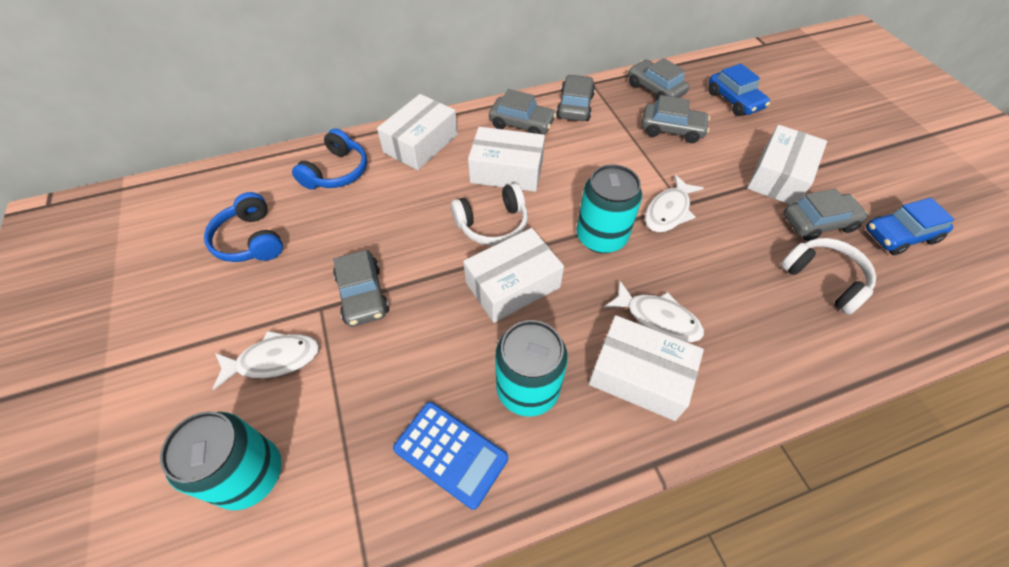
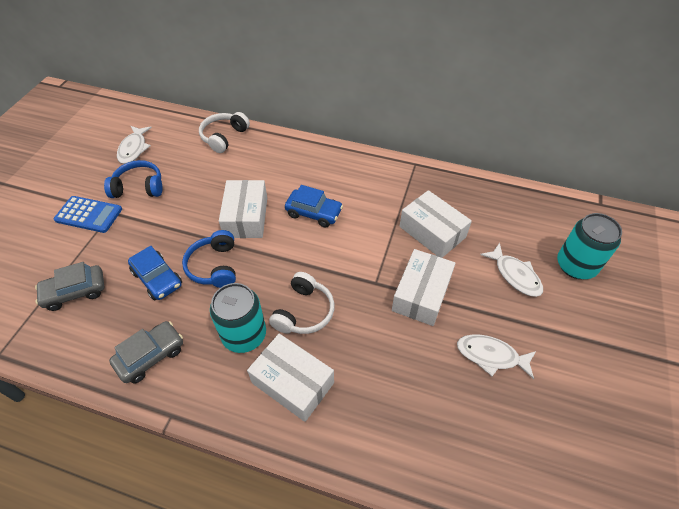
grey car: 6 -> 2
turquoise can: 3 -> 2
white box: 5 -> 4

